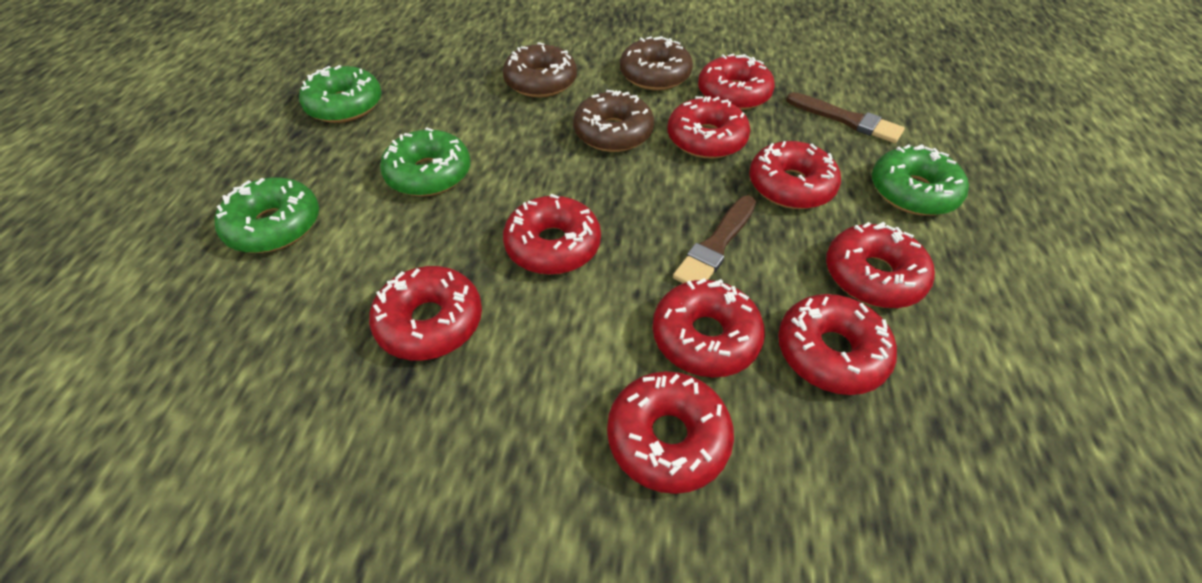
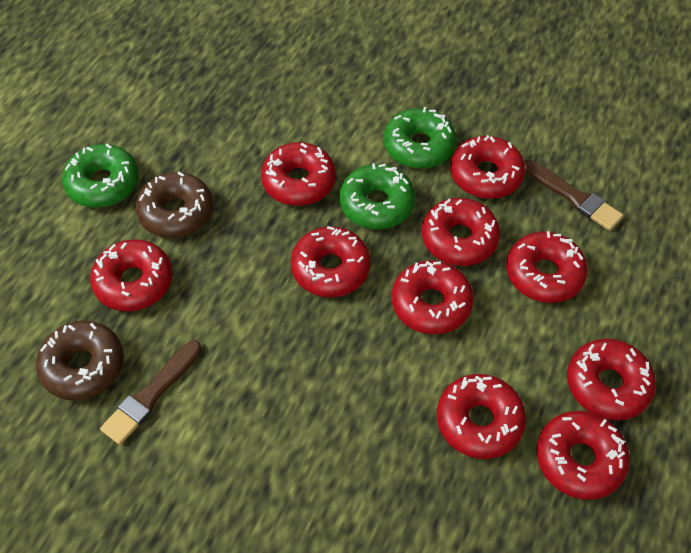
brown donut: 3 -> 2
green donut: 4 -> 3
red donut: 9 -> 10

